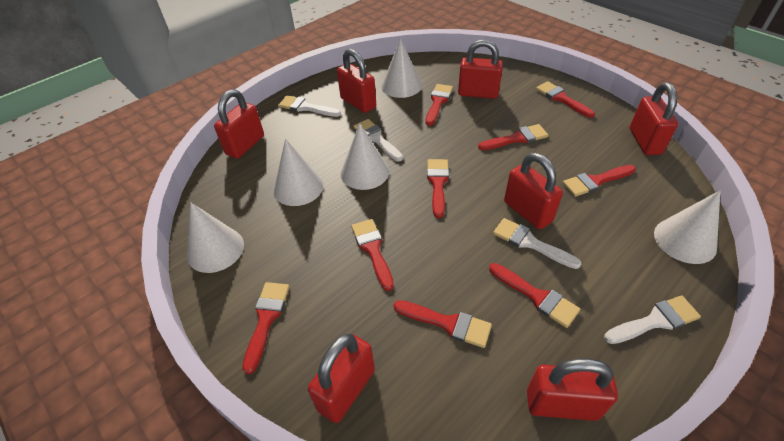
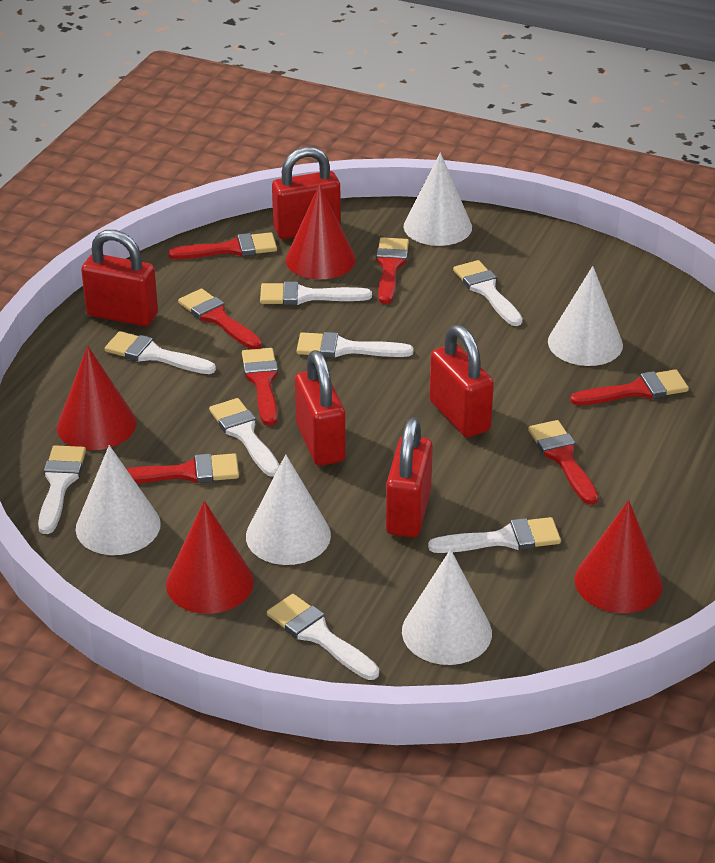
red brush: 9 -> 7
red cone: 0 -> 4
red padlock: 7 -> 5
white brush: 4 -> 8

